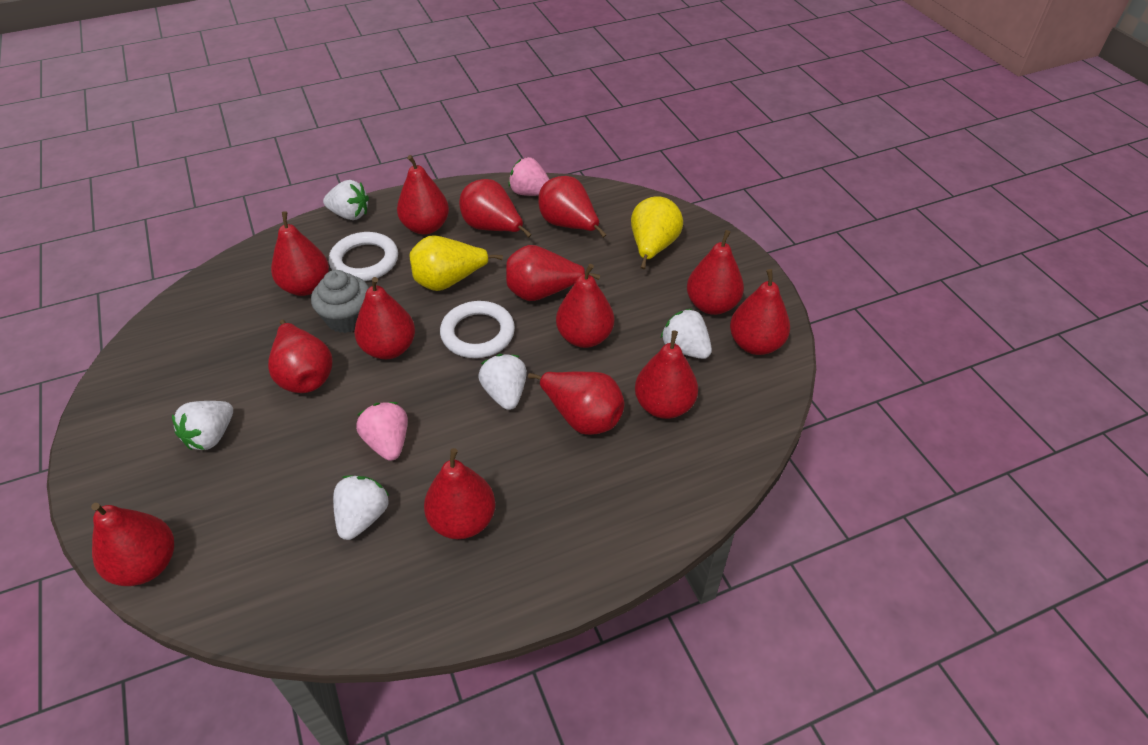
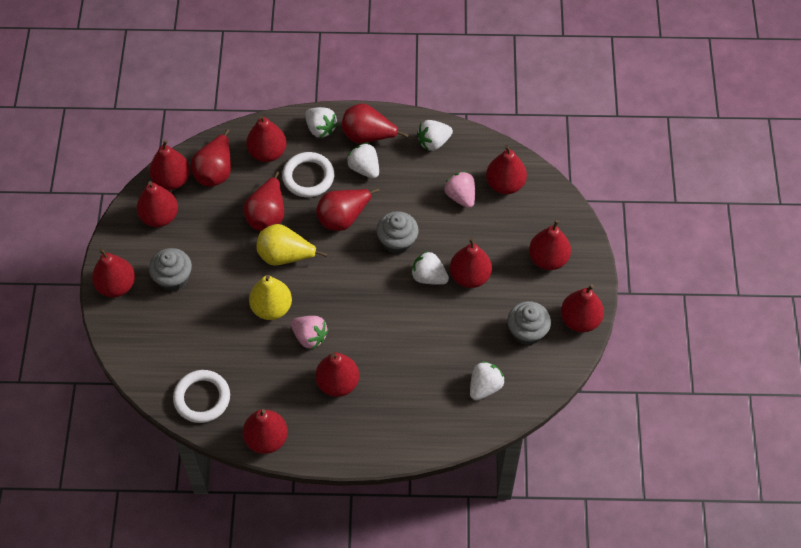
grey cupcake: 1 -> 3

